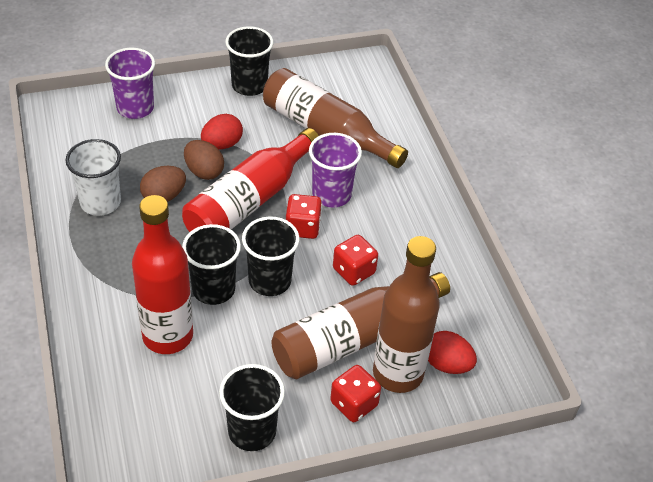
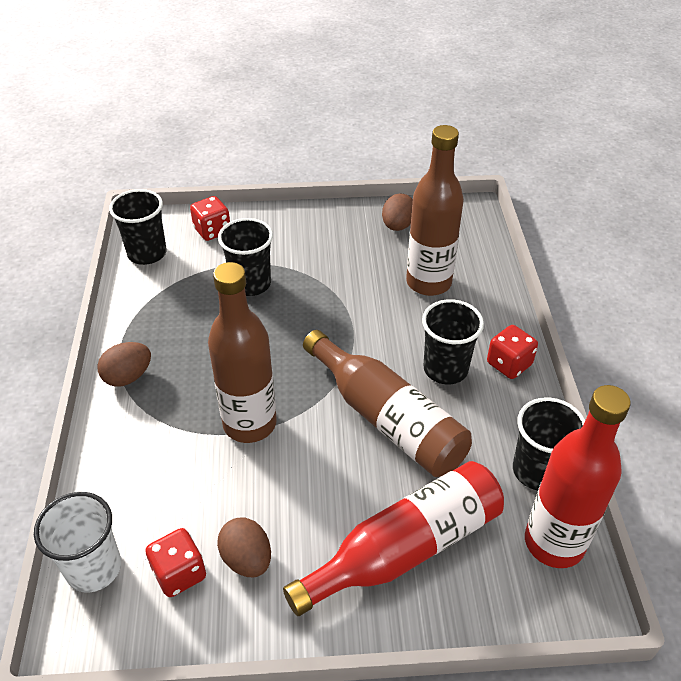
brown egg: 2 -> 3
purple cup: 2 -> 0
red egg: 2 -> 0

